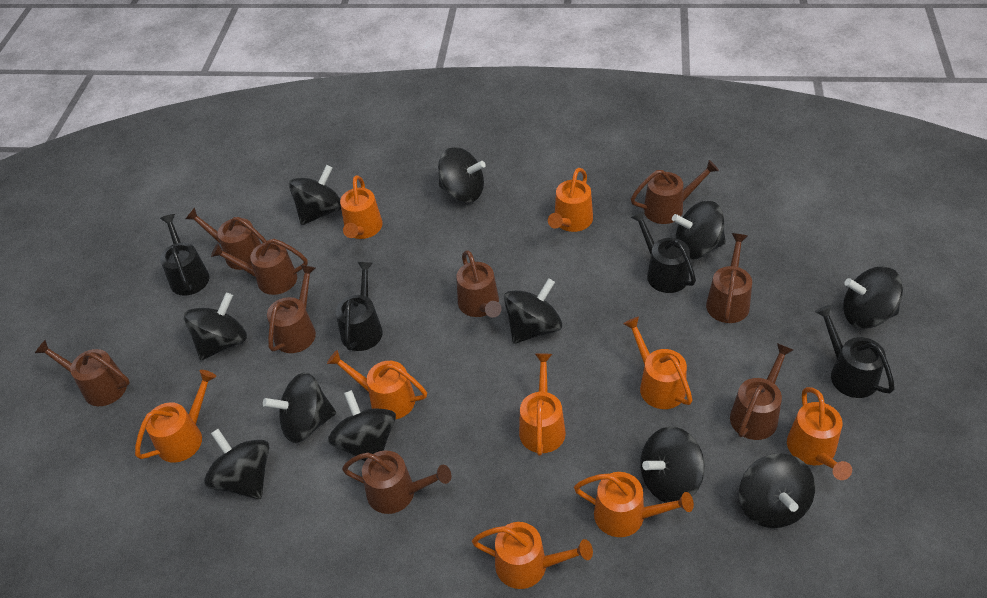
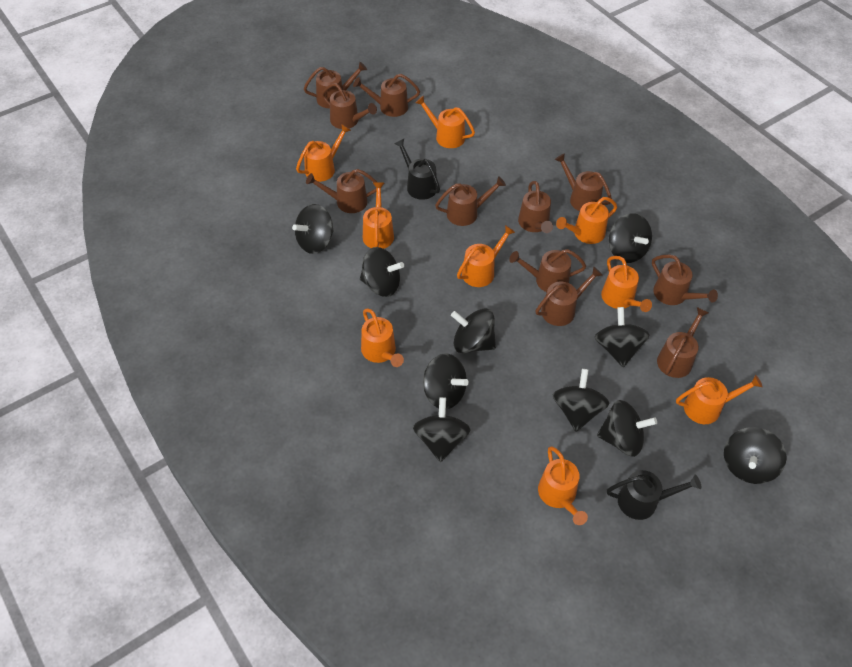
black spinning top: 11 -> 10
black watering can: 4 -> 2
brown watering can: 9 -> 11

